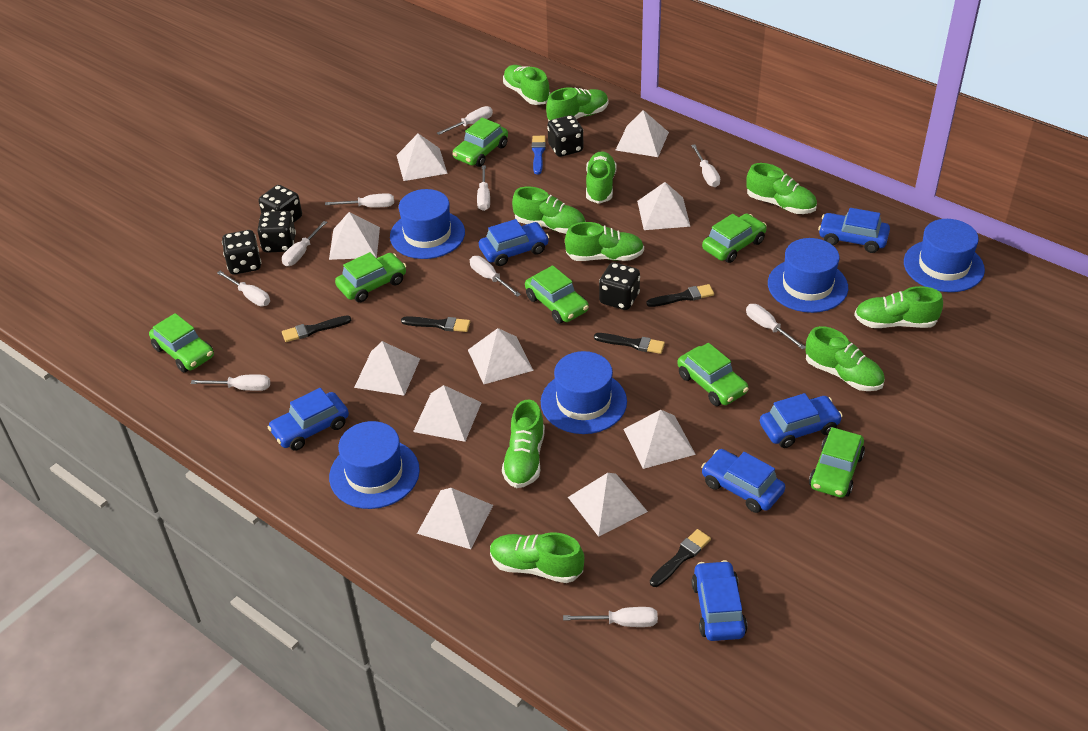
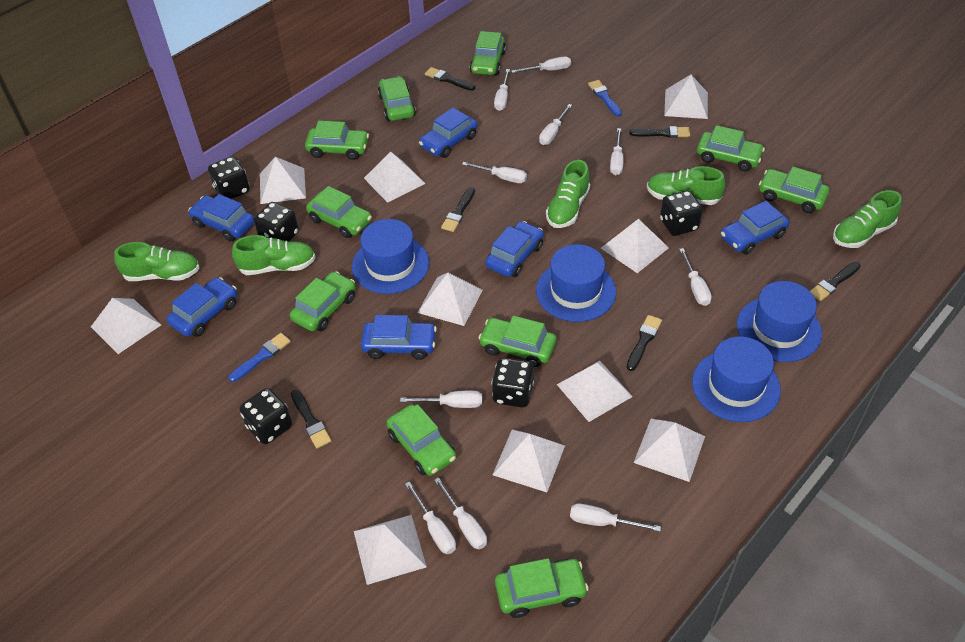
black brush: 5 -> 6
blue brush: 1 -> 2
blue hat: 5 -> 4
green car: 7 -> 10
green shoe: 10 -> 5

